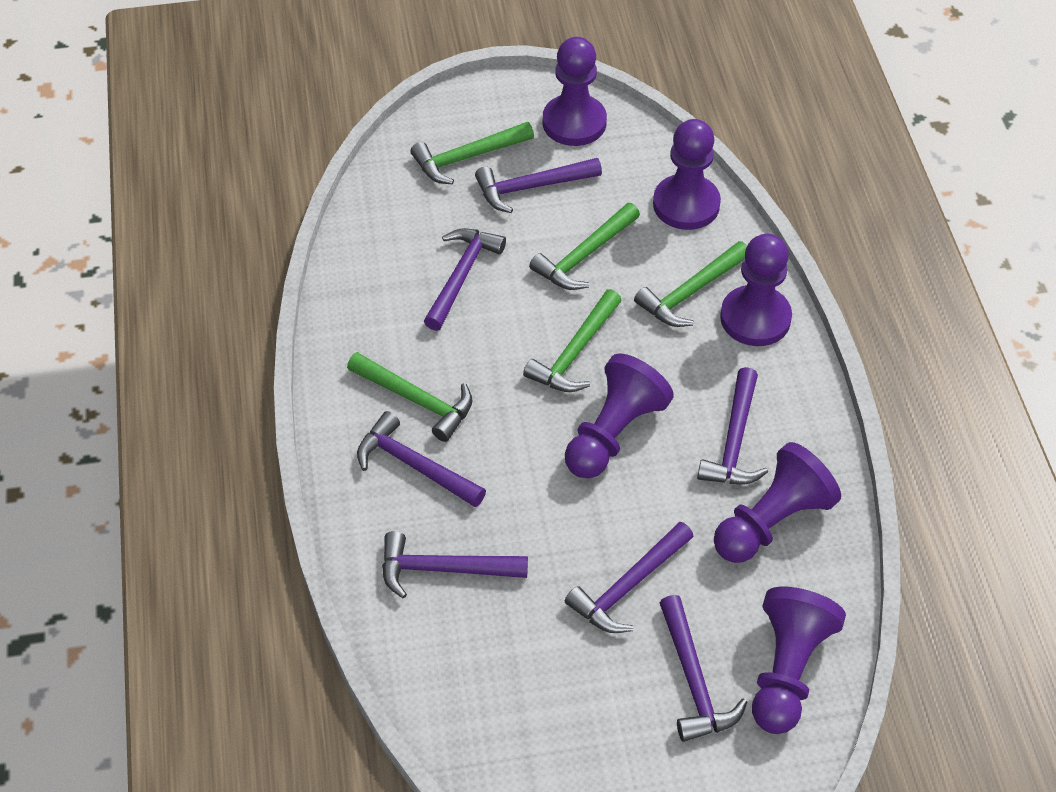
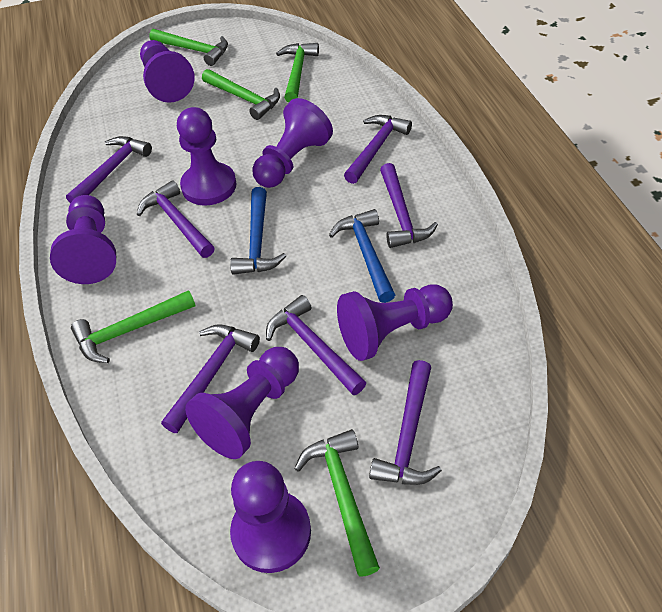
blue hammer: 0 -> 2
purple pawn: 6 -> 7

